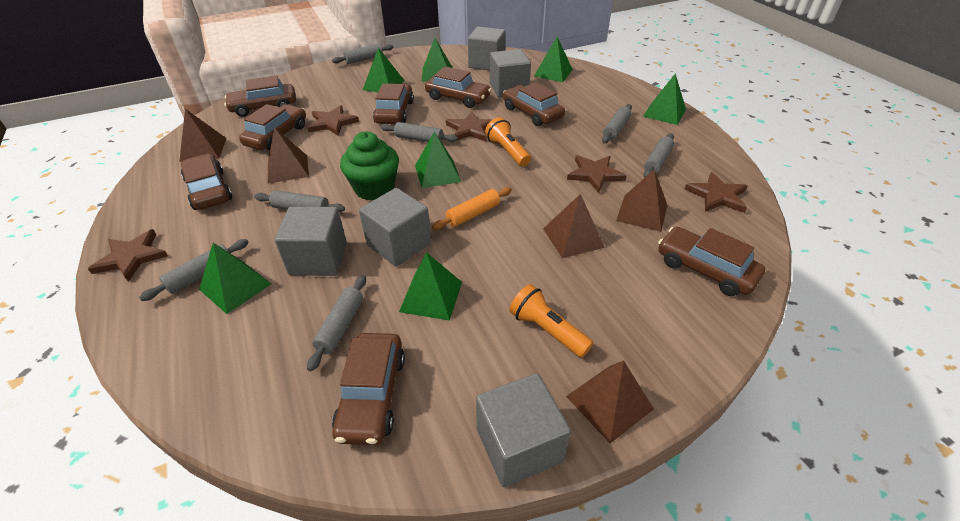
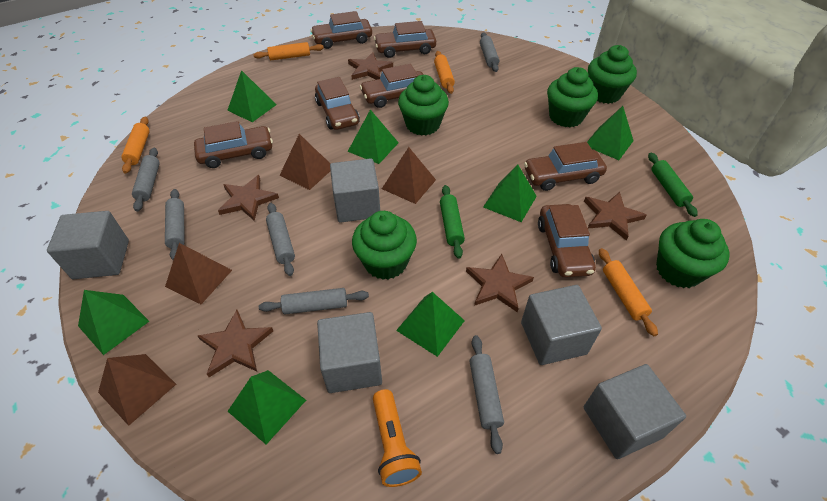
brown car: 8 -> 7
brown pyramid: 5 -> 4
green cupcake: 1 -> 5
green rolling pin: 0 -> 2
grey rolling pin: 7 -> 6
orange flashlight: 2 -> 1
orange rolling pin: 1 -> 4

